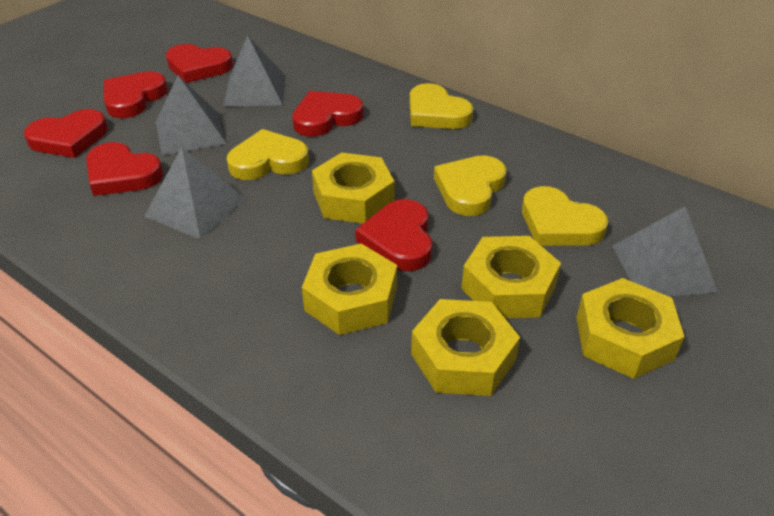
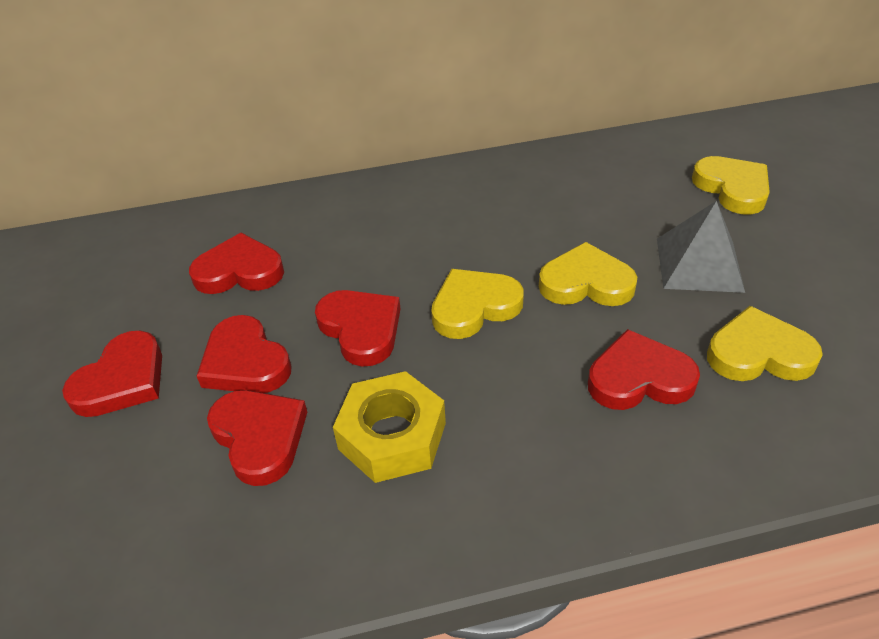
grey pyramid: 4 -> 1
yellow nut: 5 -> 1

